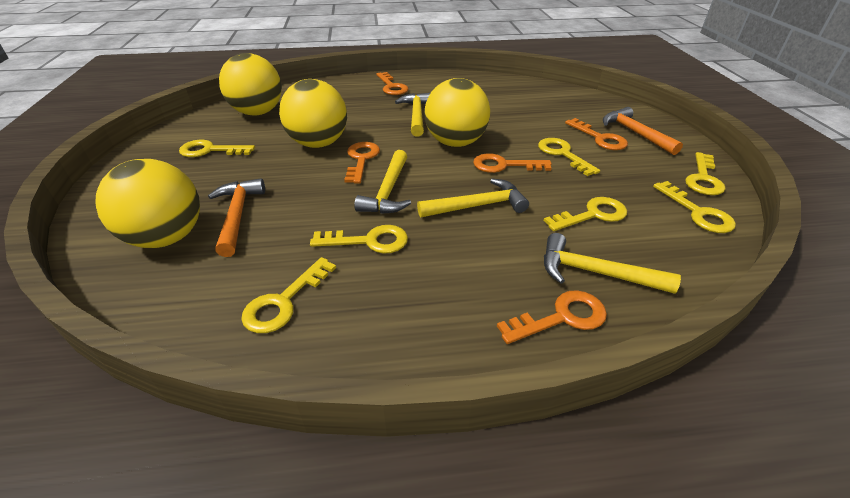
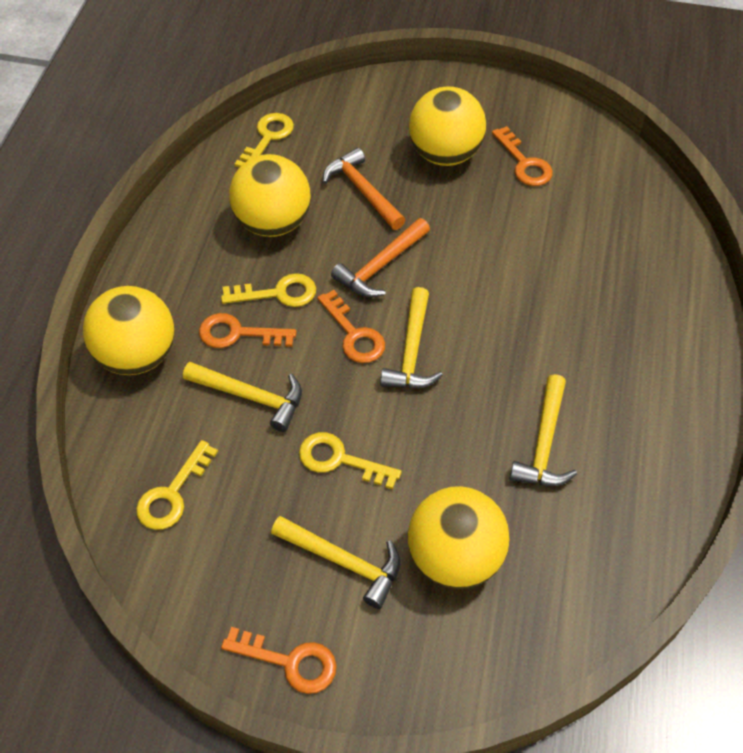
orange key: 5 -> 4
yellow key: 7 -> 4

